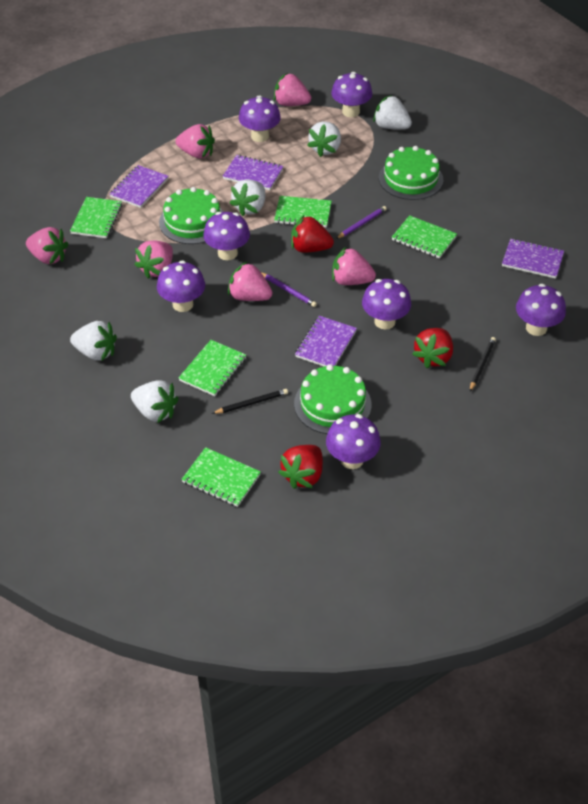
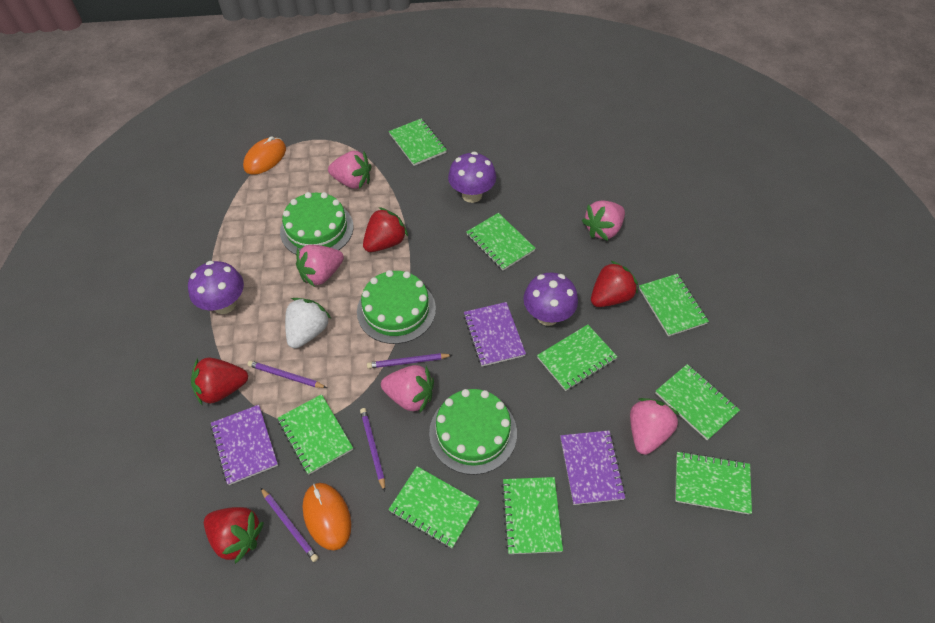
black pencil: 2 -> 0
green notebook: 5 -> 9
orange mouse: 0 -> 2
pink strawberry: 6 -> 5
purple mushroom: 7 -> 3
purple notebook: 4 -> 3
purple pencil: 2 -> 4
red strawberry: 3 -> 4
white strawberry: 5 -> 1

